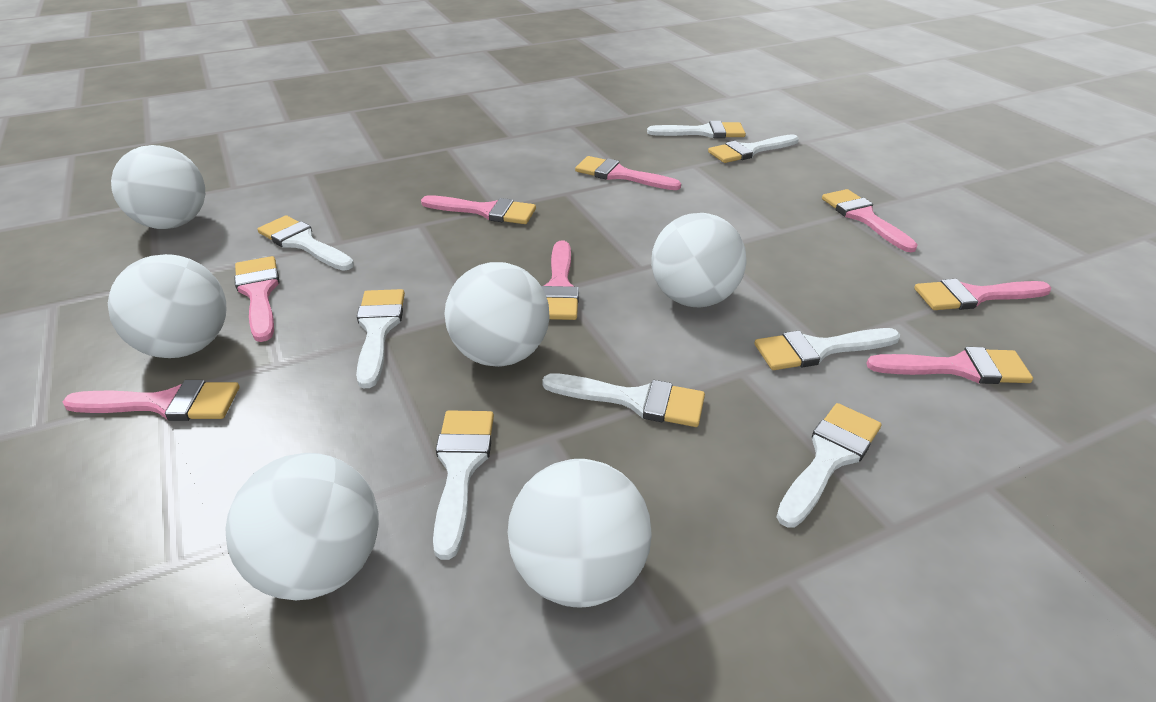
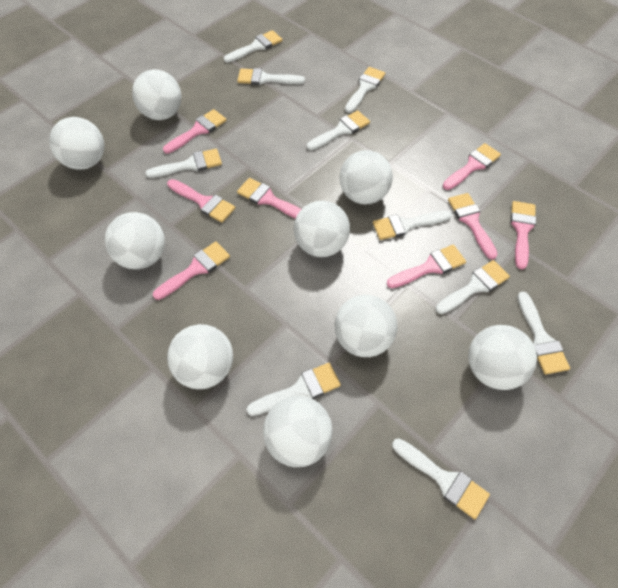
white ball: 6 -> 9
white brush: 8 -> 10

